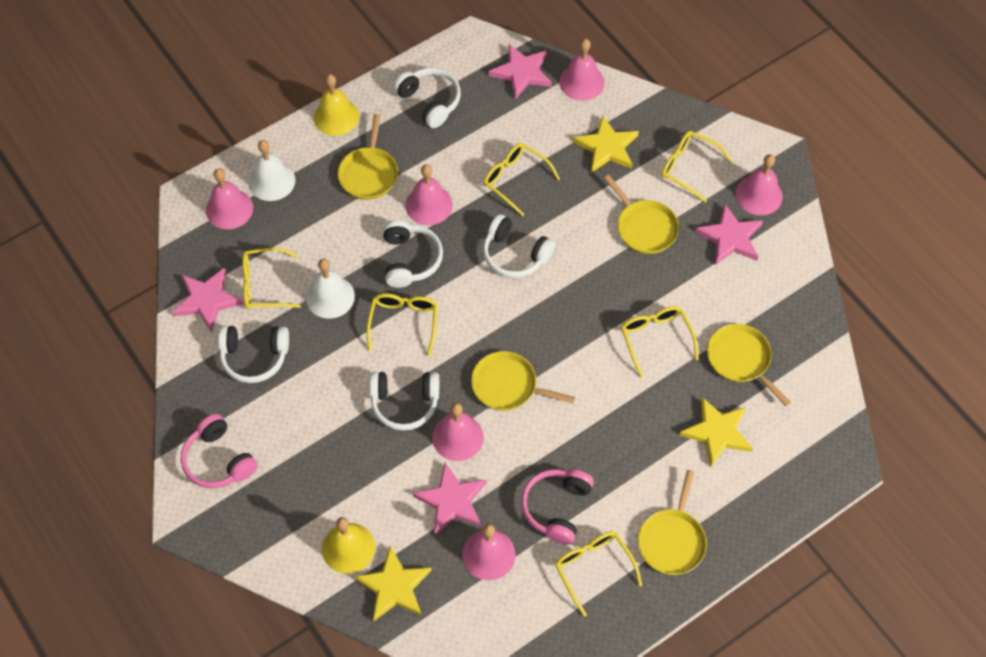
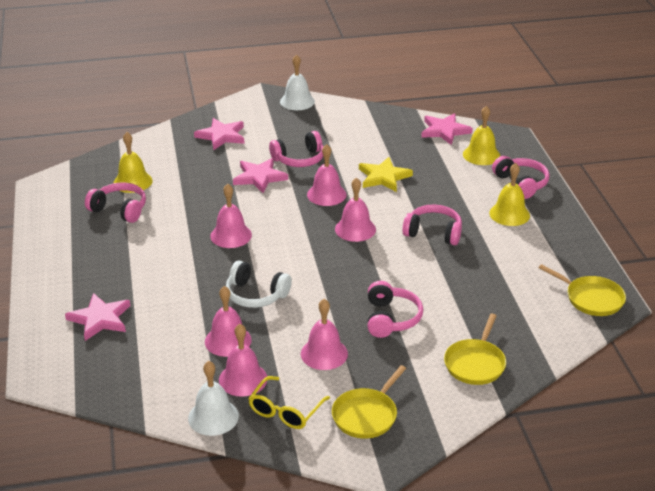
pink headphones: 2 -> 5
white headphones: 5 -> 1
yellow bell: 2 -> 3
yellow glasses: 6 -> 1
yellow pan: 5 -> 3
yellow star: 3 -> 1

